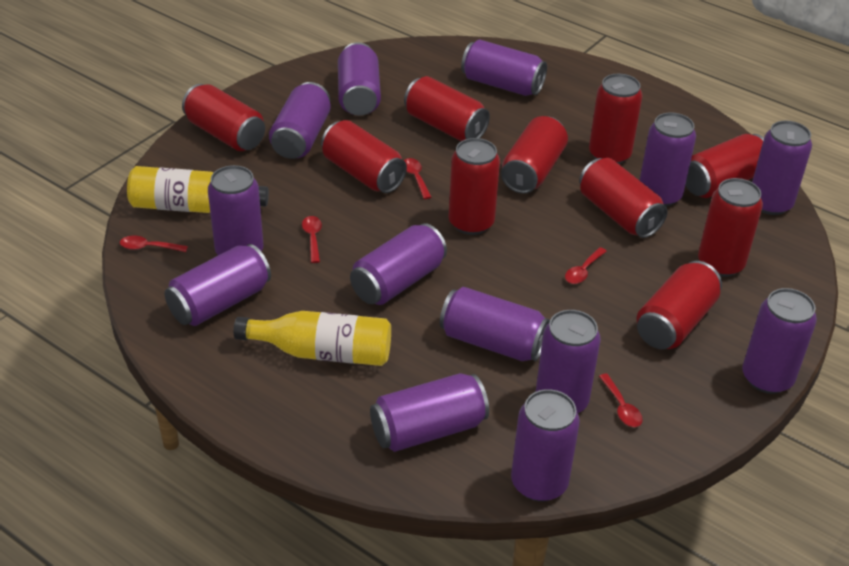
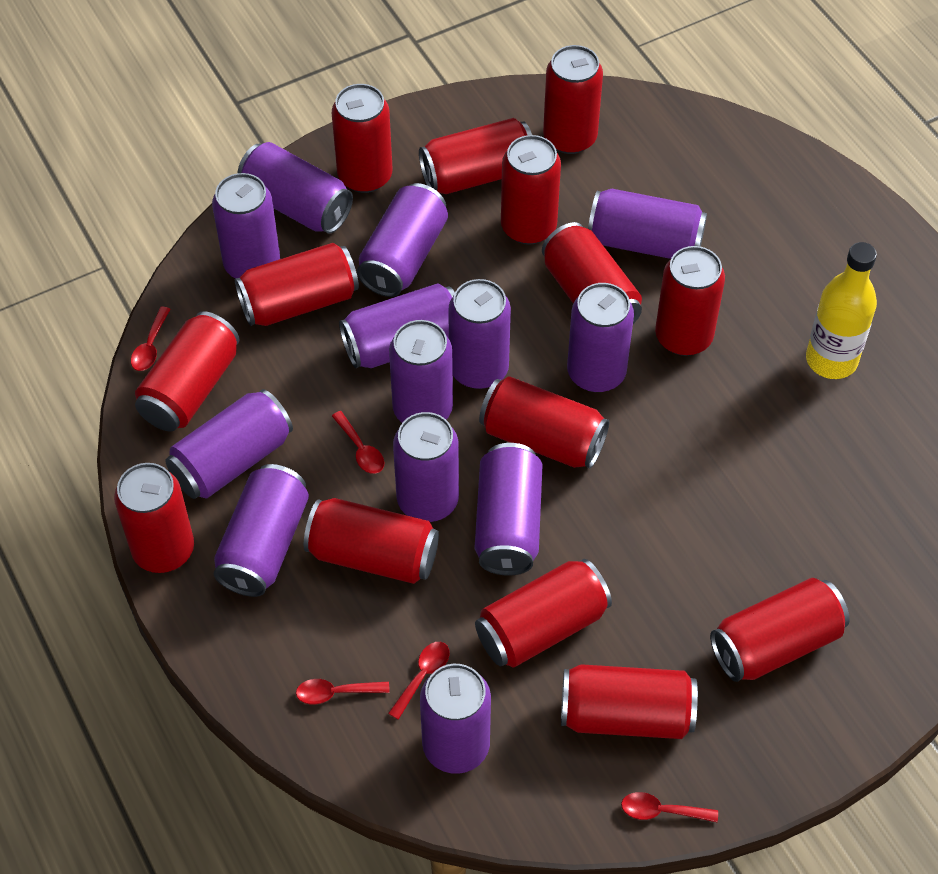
red can: 10 -> 14
yellow bottle: 2 -> 1

